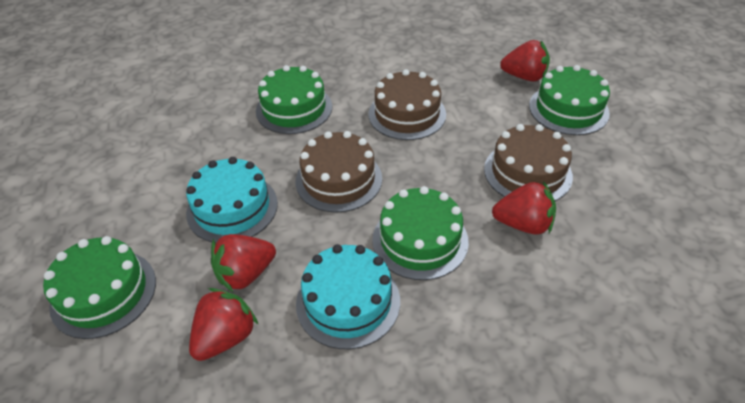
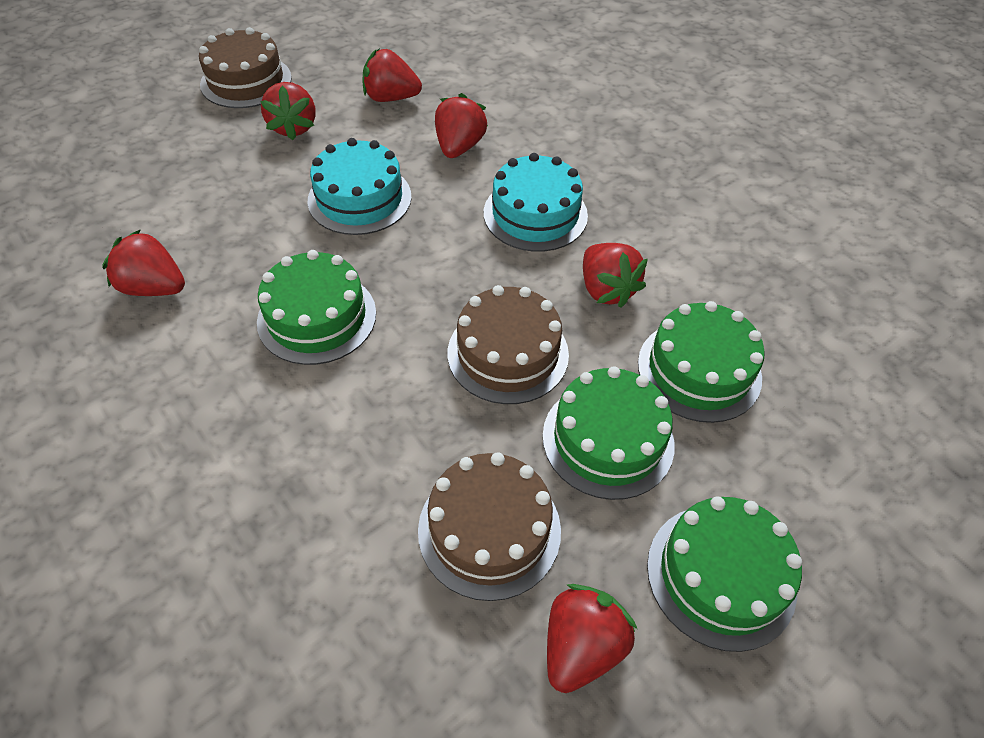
red strawberry: 4 -> 6

